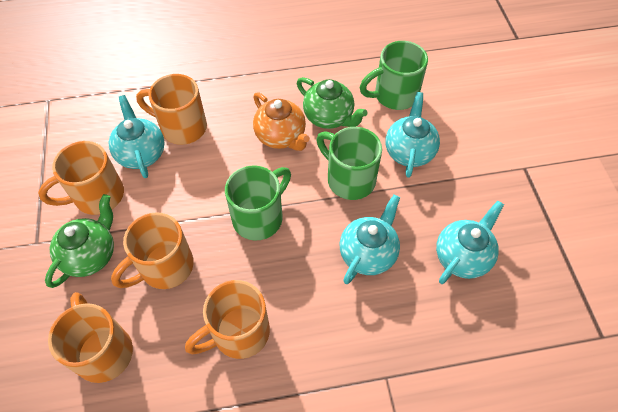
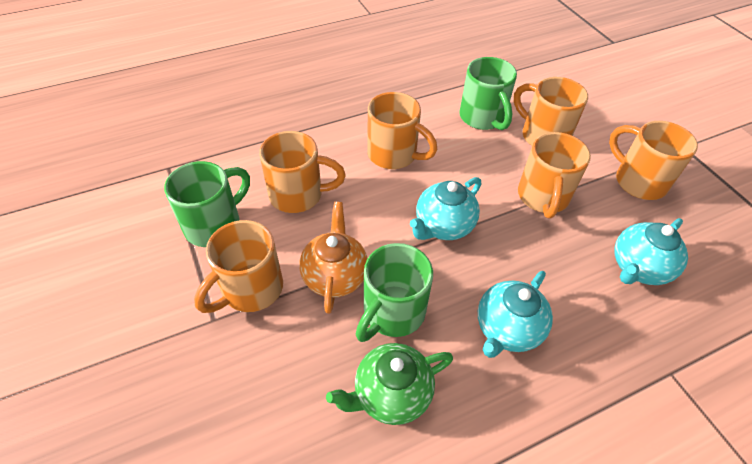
green teapot: 2 -> 1
orange mug: 5 -> 6
turquoise teapot: 4 -> 3

